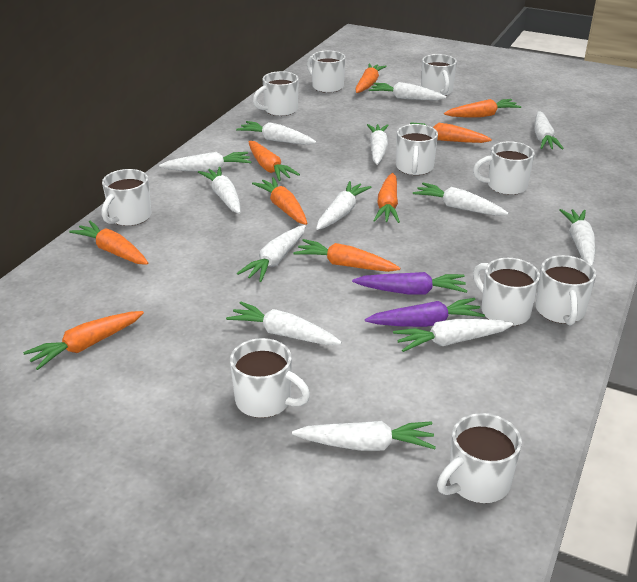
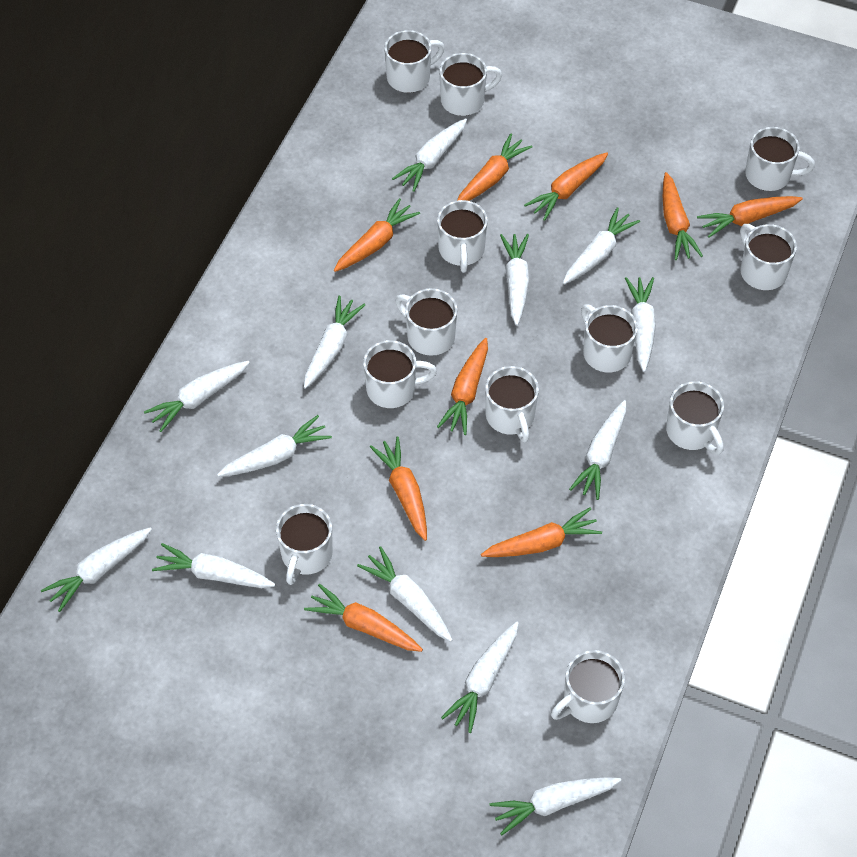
purple carrot: 2 -> 0
white mug: 10 -> 12

